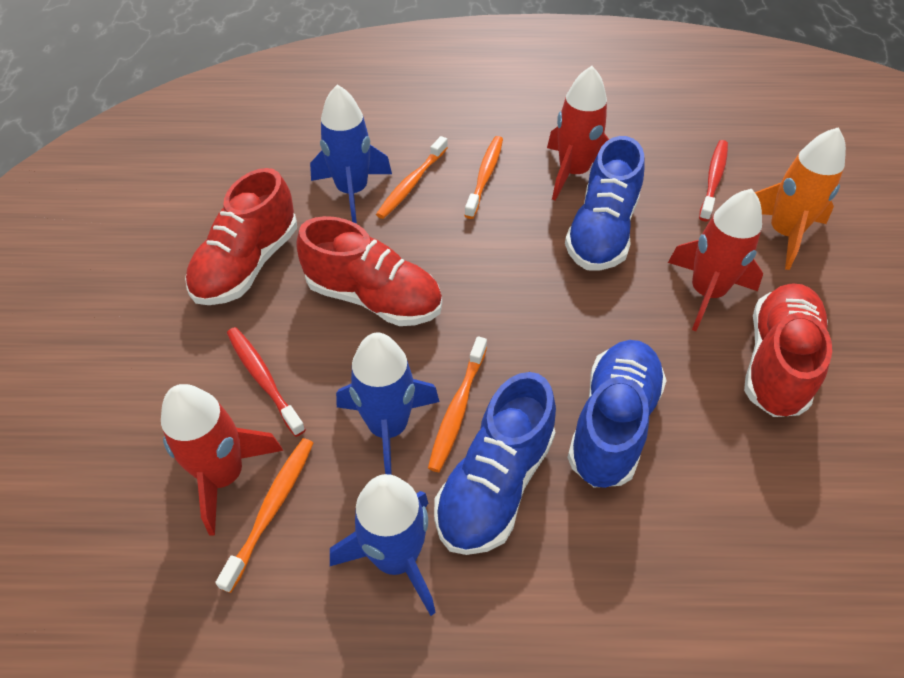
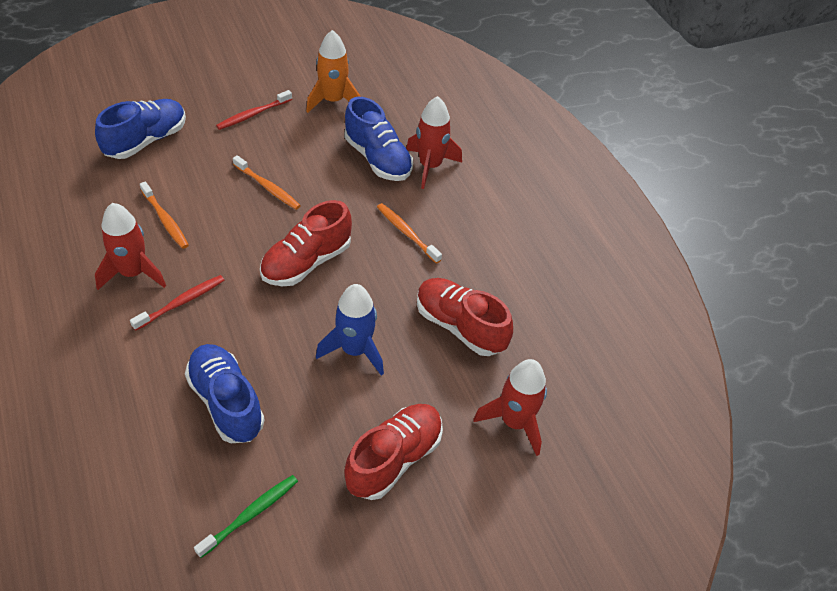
blue rocket: 3 -> 1
green toothbrush: 0 -> 1
orange toothbrush: 4 -> 3

